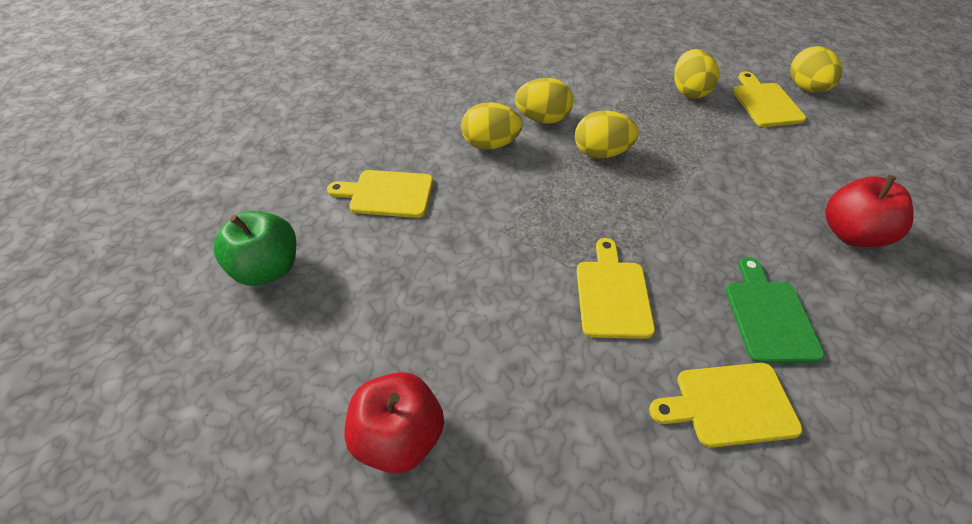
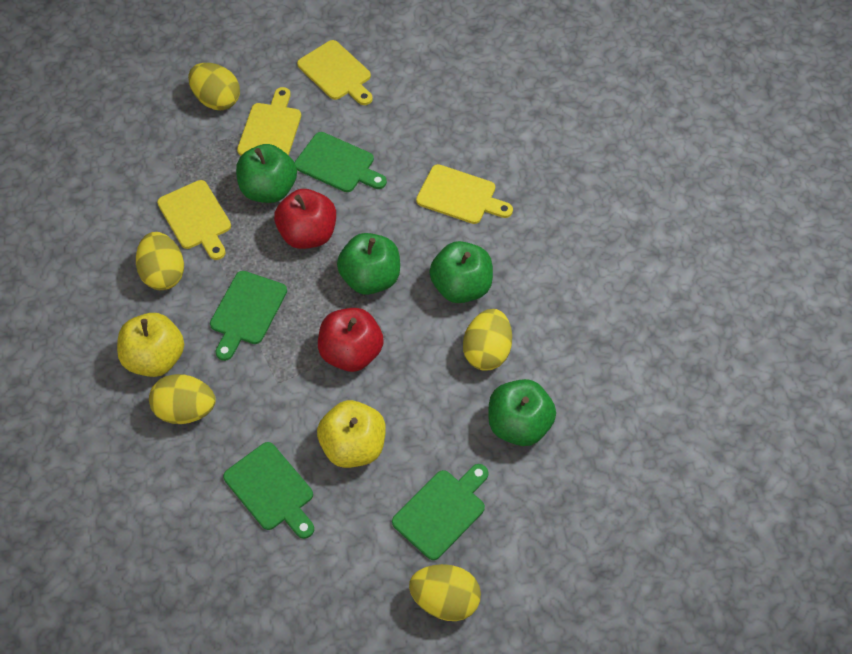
green apple: 1 -> 4
green cutting board: 1 -> 4
yellow apple: 0 -> 2

